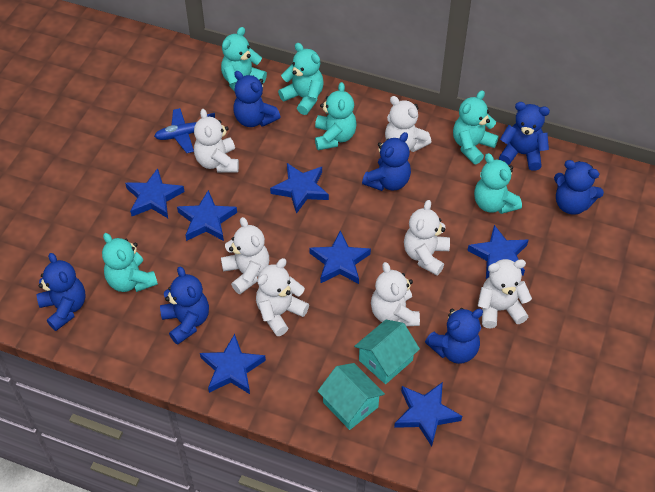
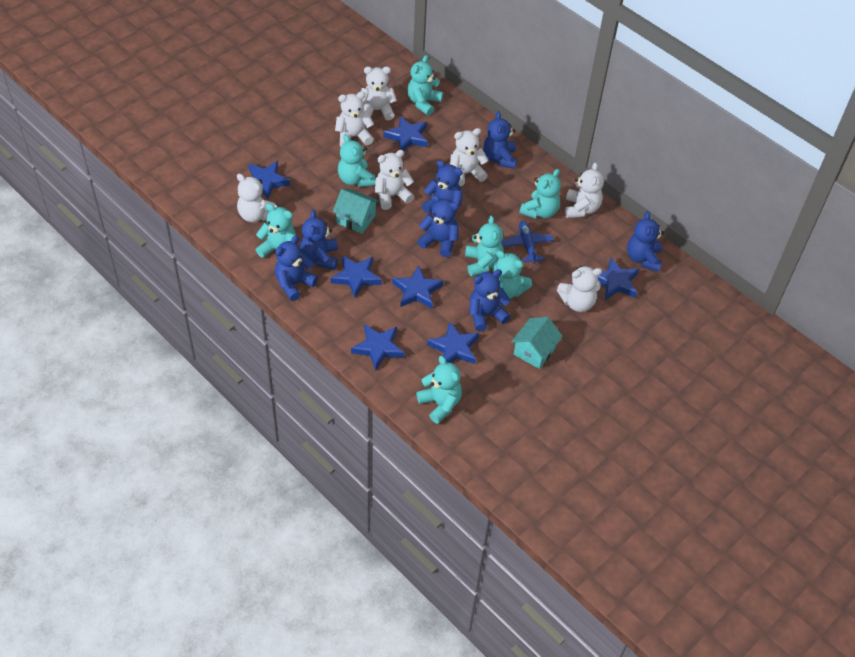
turquoise teddy bear: 6 -> 7

